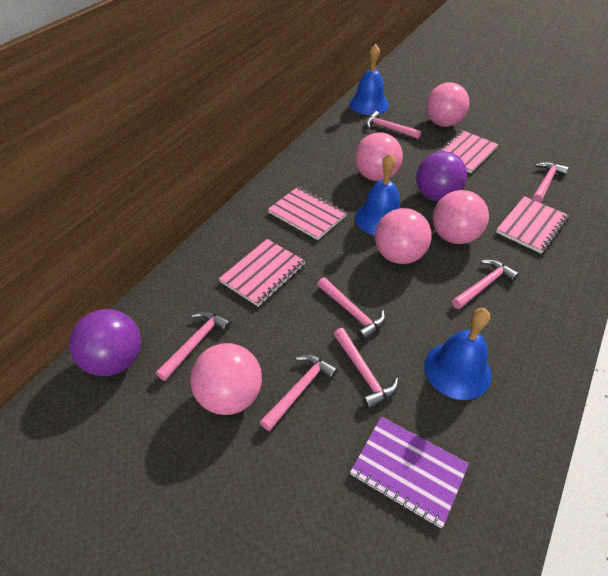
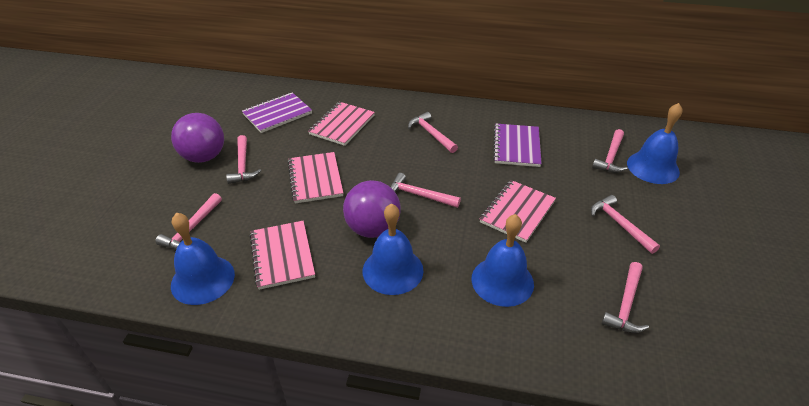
blue bell: 3 -> 4
pink ball: 5 -> 0
purple notebook: 1 -> 2

